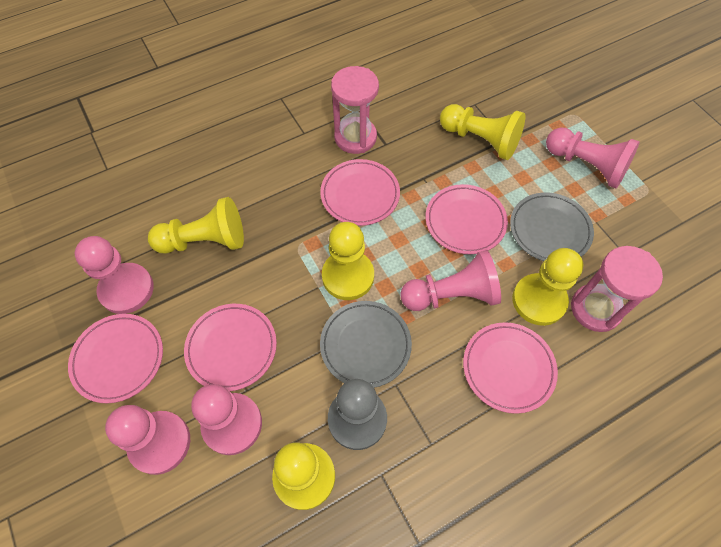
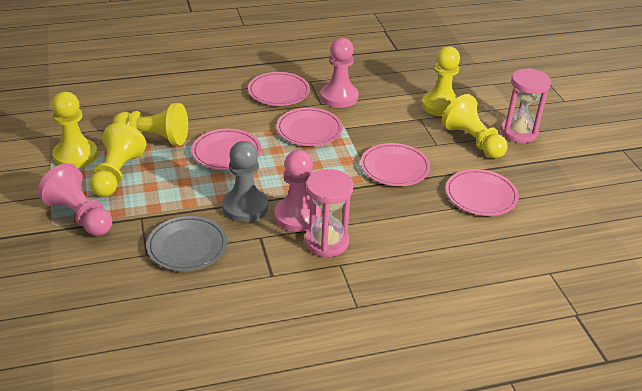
grey plate: 2 -> 1
pink pawn: 5 -> 3

